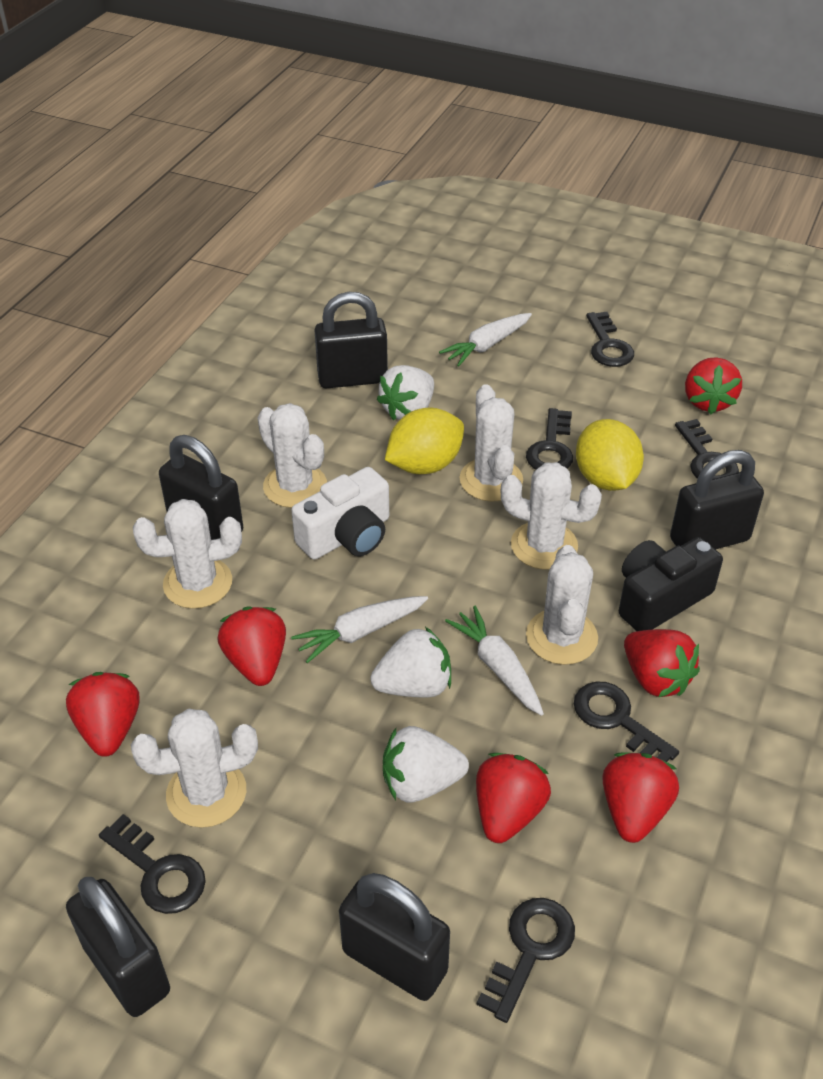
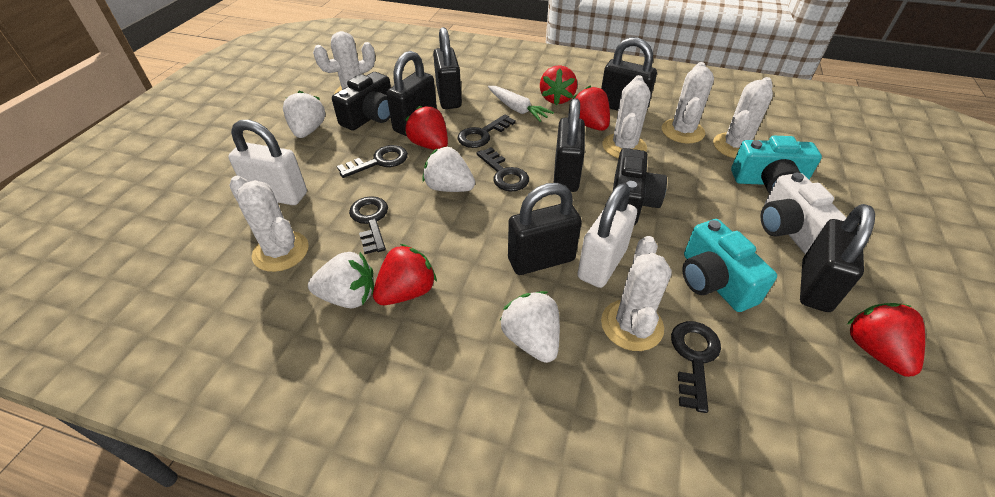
black camera: 1 -> 2
black key: 6 -> 5
black padlock: 5 -> 6
red strawberry: 6 -> 5
turquoise camera: 0 -> 2
white carrot: 3 -> 1
white padlock: 0 -> 2
white strawberry: 3 -> 4
yellow lemon: 2 -> 0

